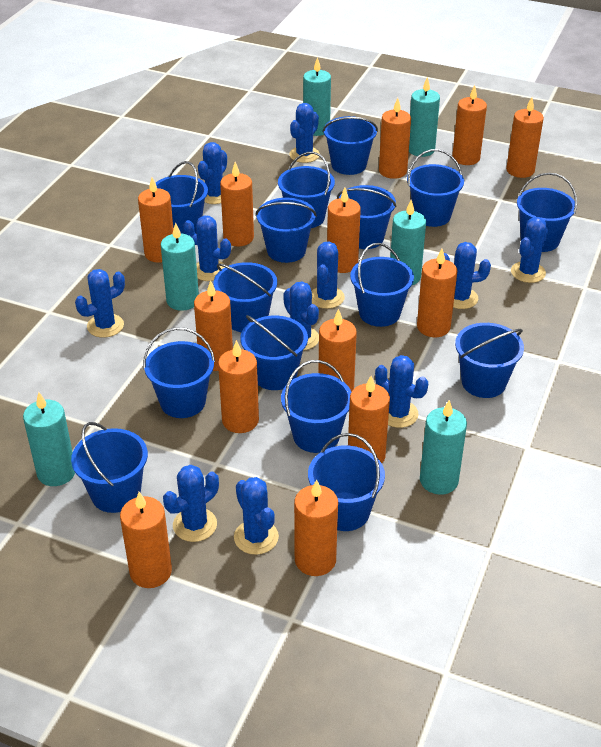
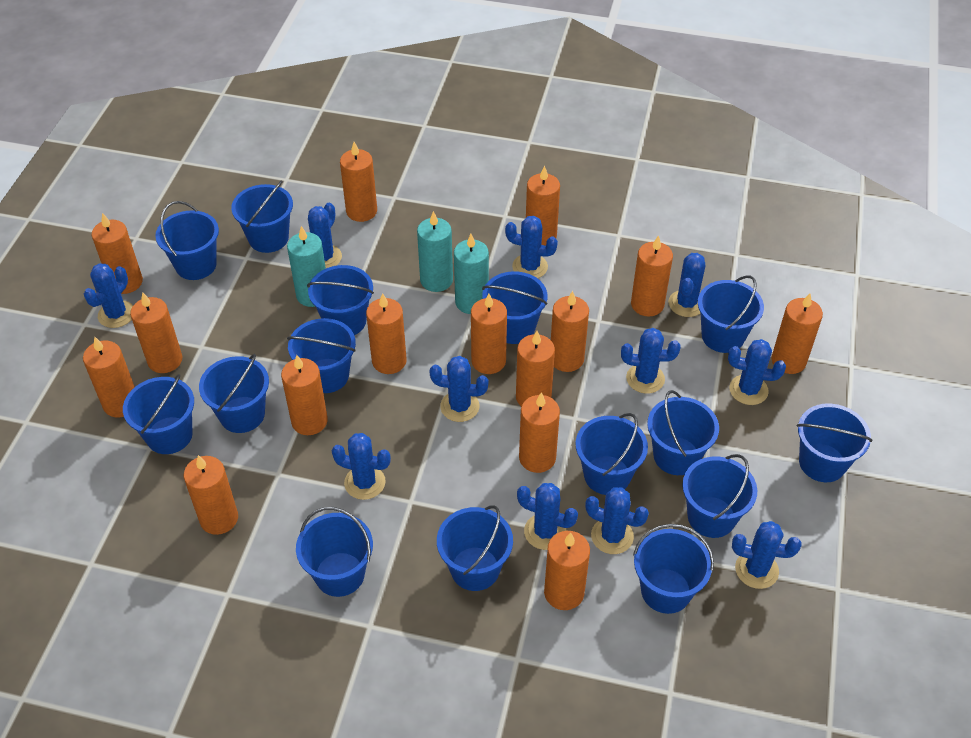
orange candle: 13 -> 15
turquoise candle: 6 -> 3

